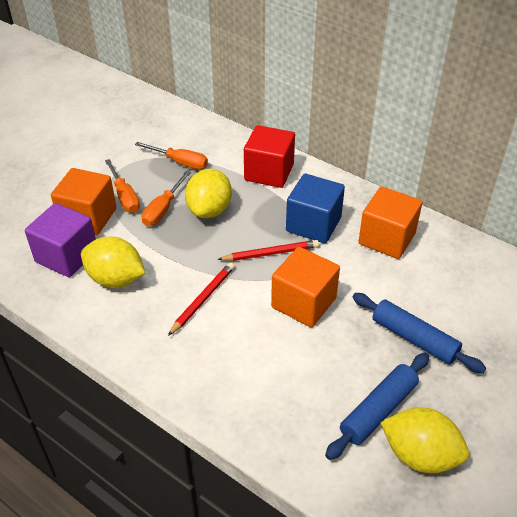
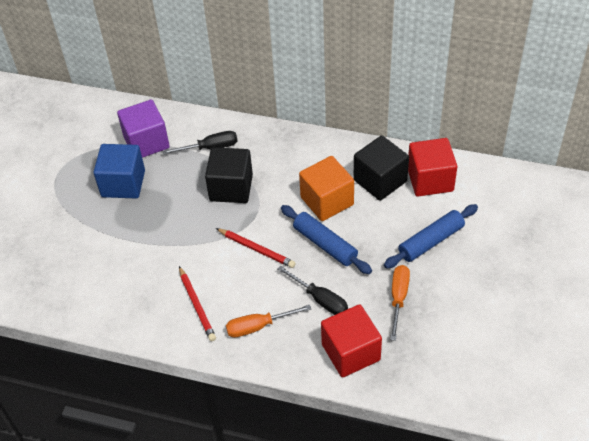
black cube: 0 -> 2
black screwdriver: 0 -> 2
orange cube: 3 -> 1
orange screwdriver: 3 -> 2
red cube: 1 -> 2
yellow lemon: 3 -> 0

